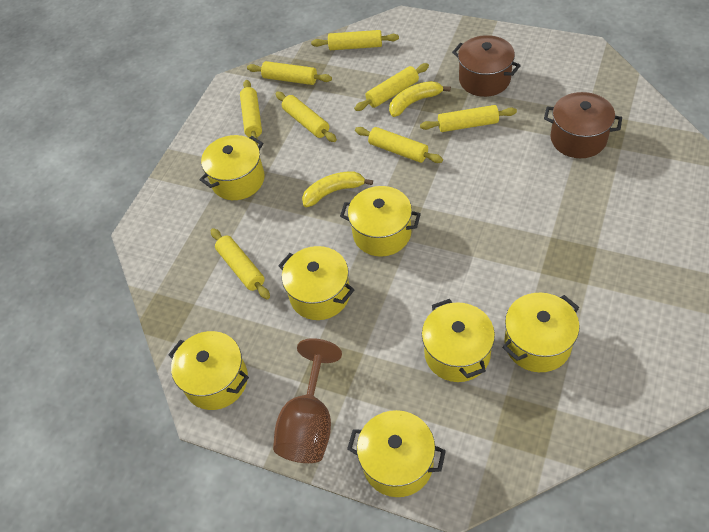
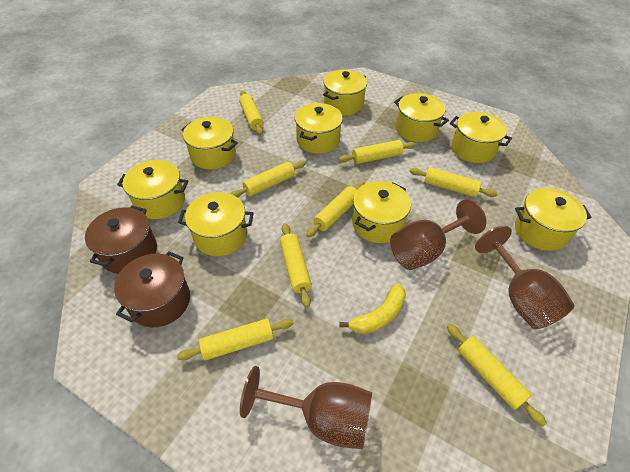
brown goblet: 1 -> 3
yellow banana: 2 -> 1
yellow pot: 7 -> 9

